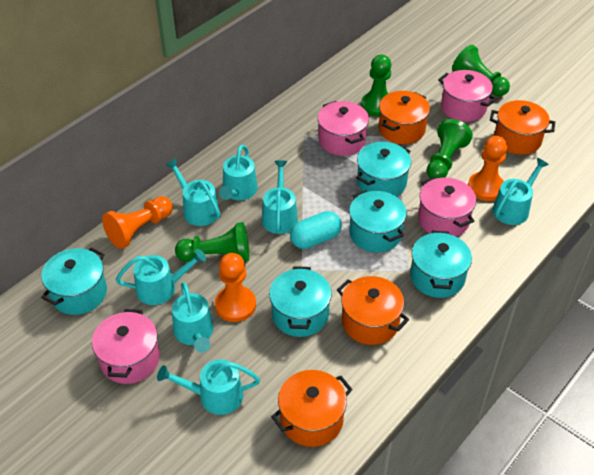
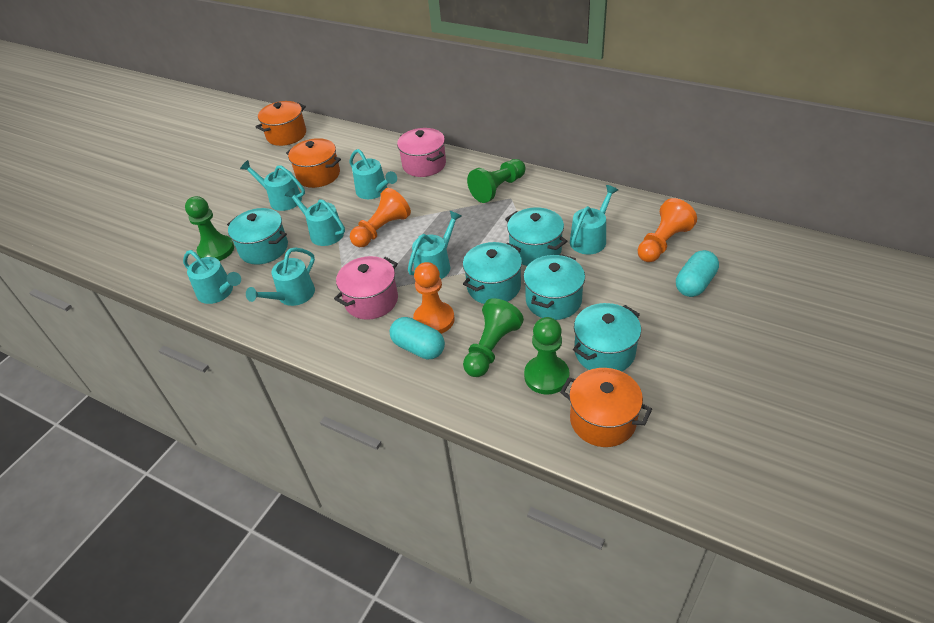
orange pot: 4 -> 3
pink pot: 4 -> 2
turquoise capsule: 1 -> 2

